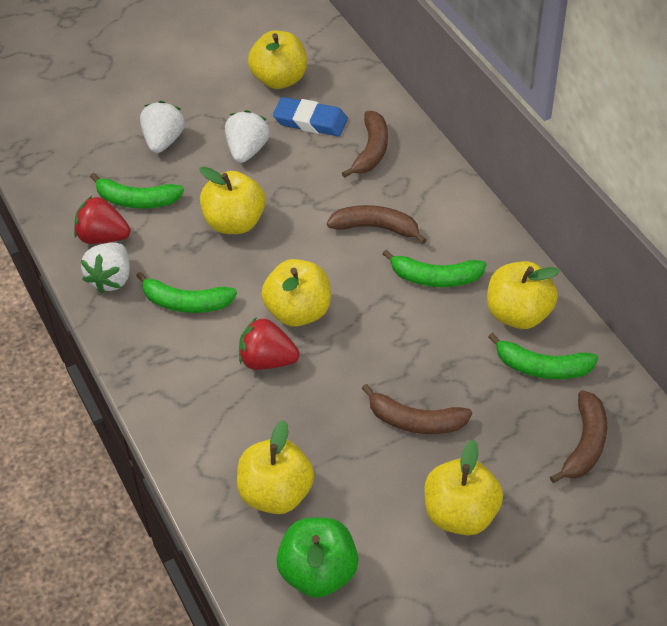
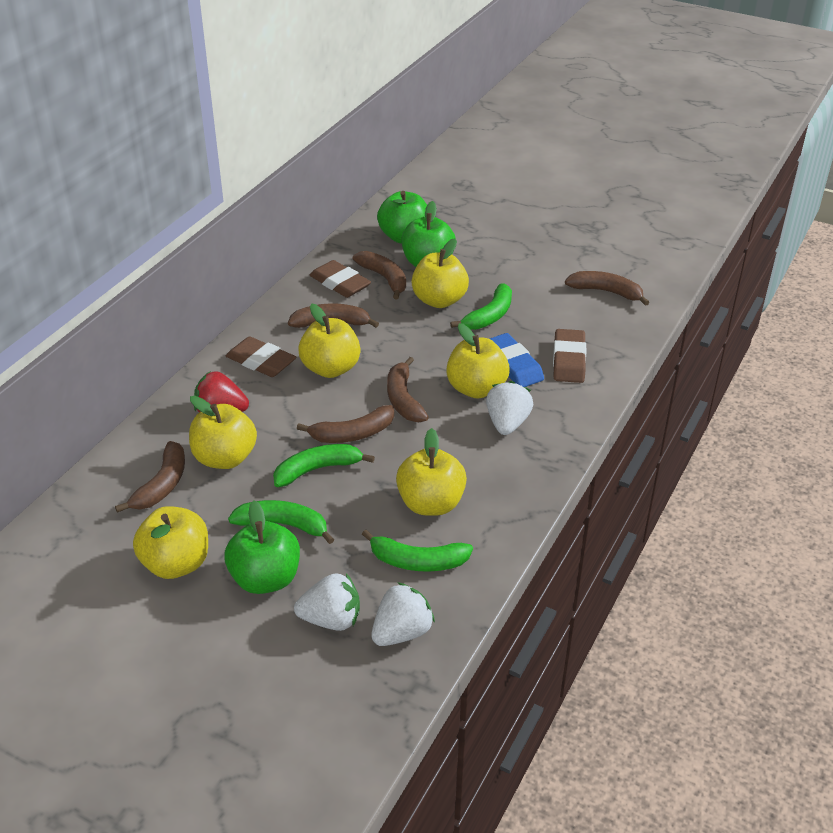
brown banana: 4 -> 6
brown eraser: 0 -> 3
green apple: 1 -> 3
red strawberry: 2 -> 1

